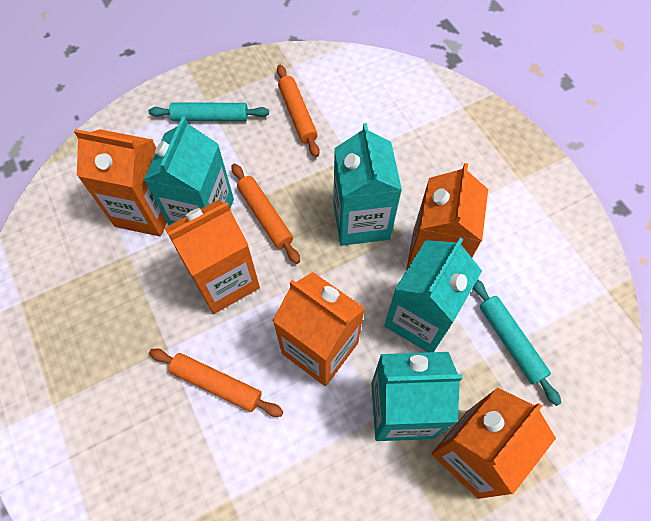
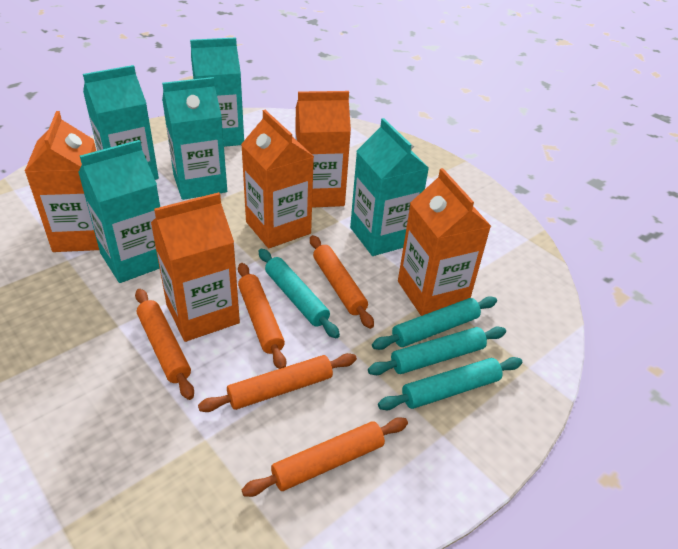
orange rolling pin: 3 -> 5
turquoise carton: 4 -> 5
turquoise rolling pin: 2 -> 4

